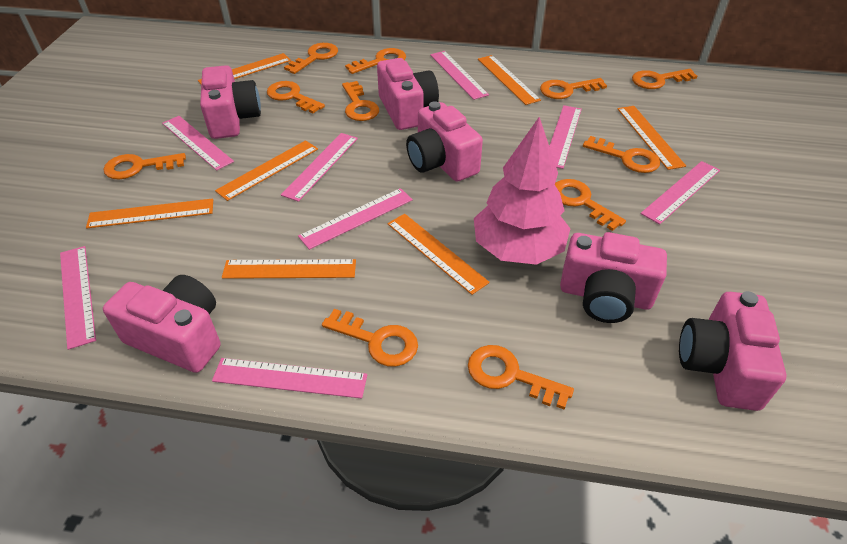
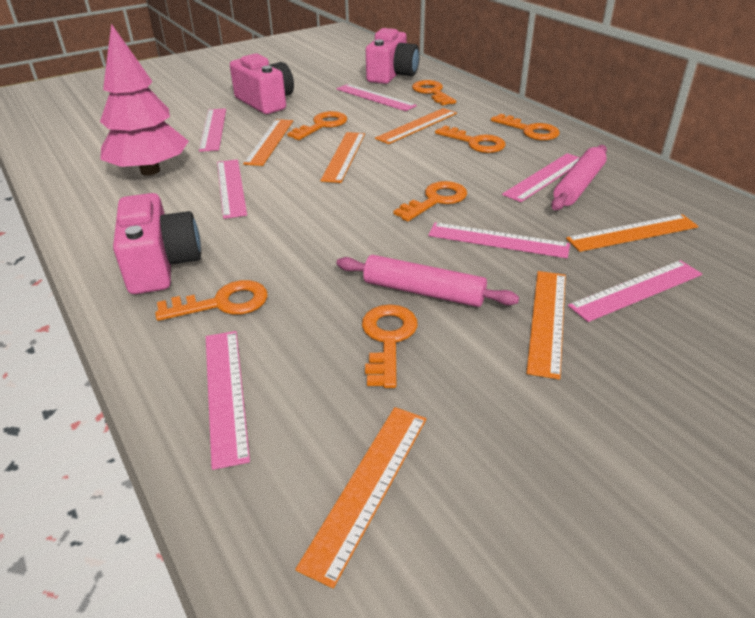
orange key: 11 -> 7
orange ruler: 7 -> 6
pink camera: 6 -> 3
pink rolling pin: 0 -> 2
pink ruler: 8 -> 7

